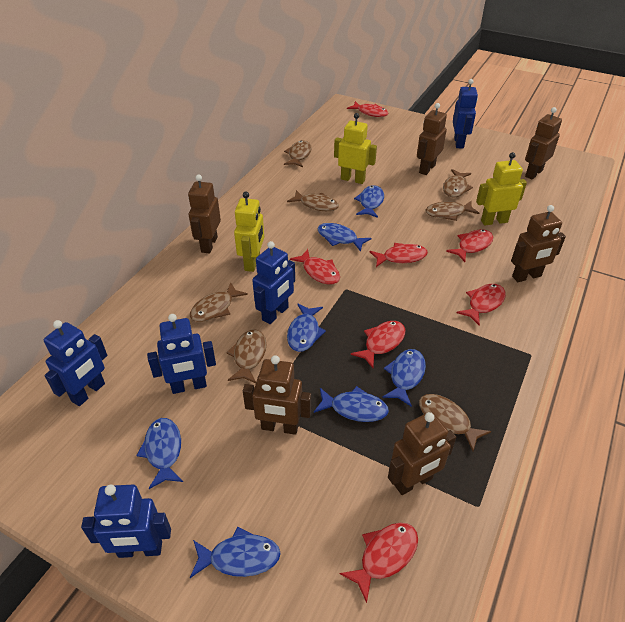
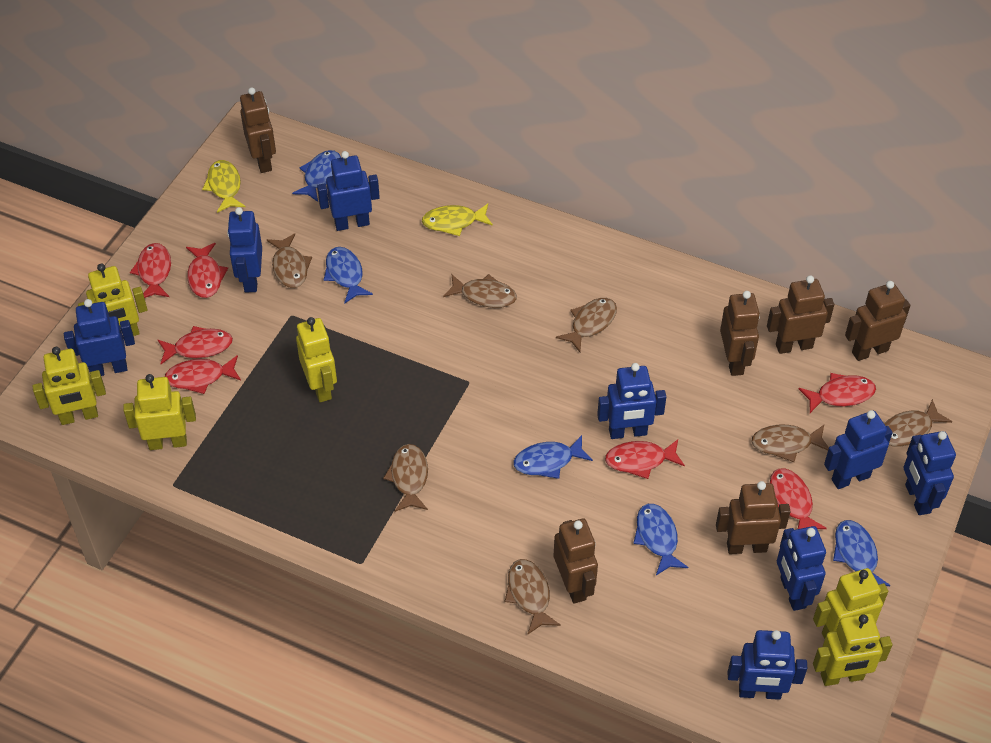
blue fish: 7 -> 5
blue robot: 5 -> 8
yellow fish: 0 -> 2
yellow robot: 3 -> 6

